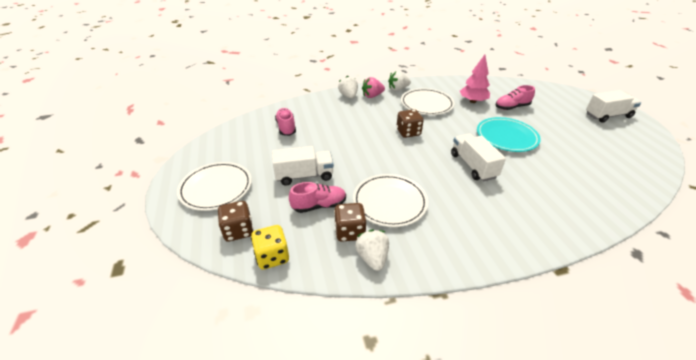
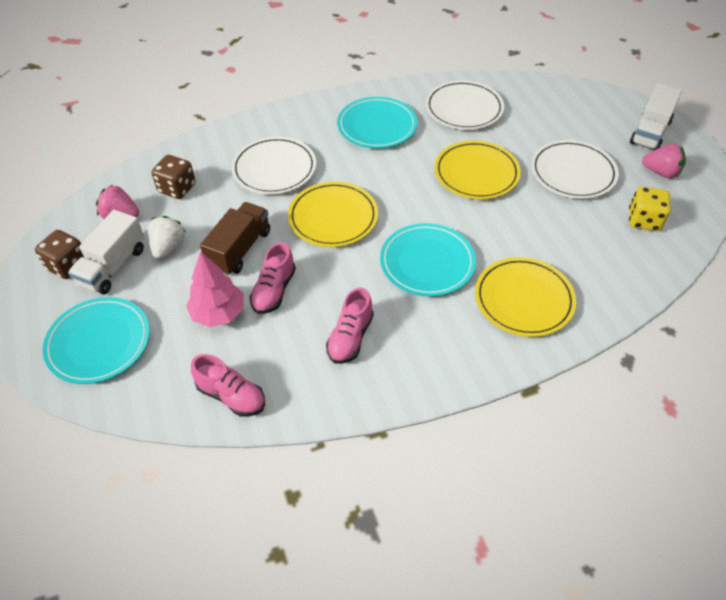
brown dice: 3 -> 2
brown truck: 0 -> 1
pink strawberry: 1 -> 2
turquoise plate: 1 -> 3
white strawberry: 3 -> 1
white truck: 3 -> 2
yellow plate: 0 -> 3

